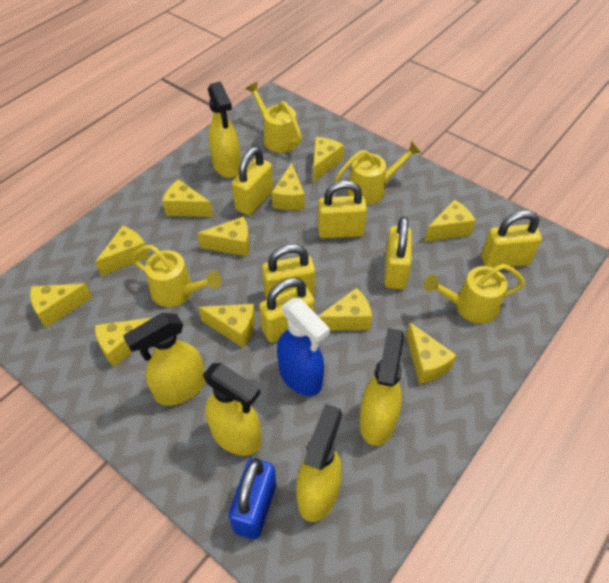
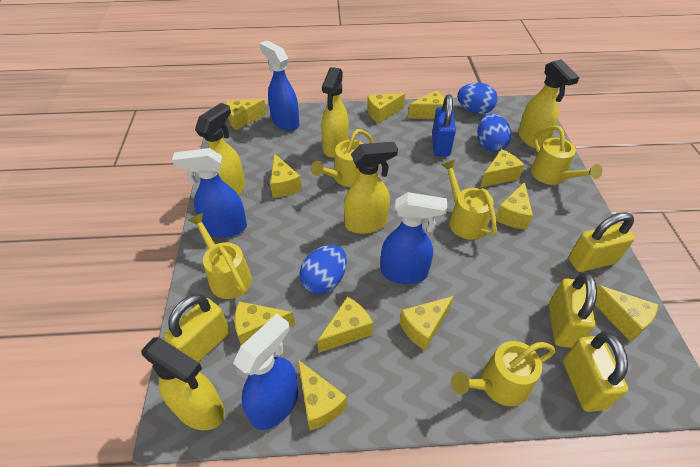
blue egg: 0 -> 3
blue spray bottle: 1 -> 4
yellow padlock: 6 -> 4
yellow watering can: 4 -> 5

